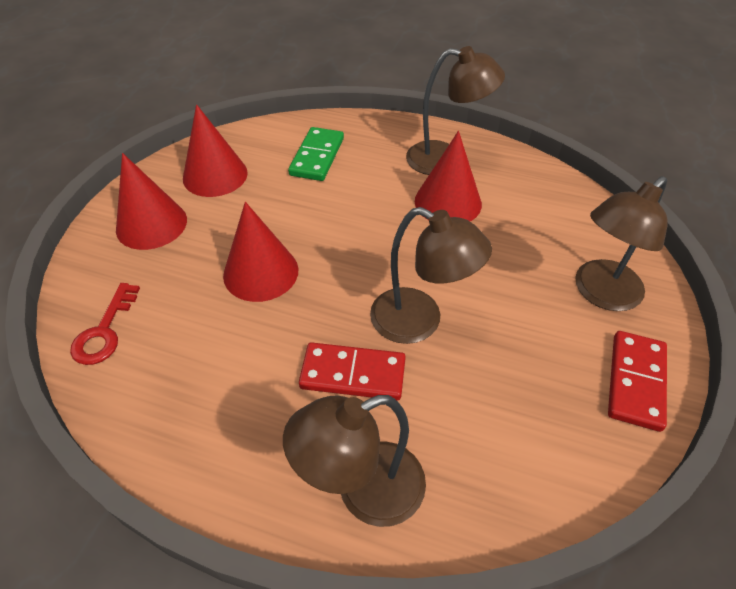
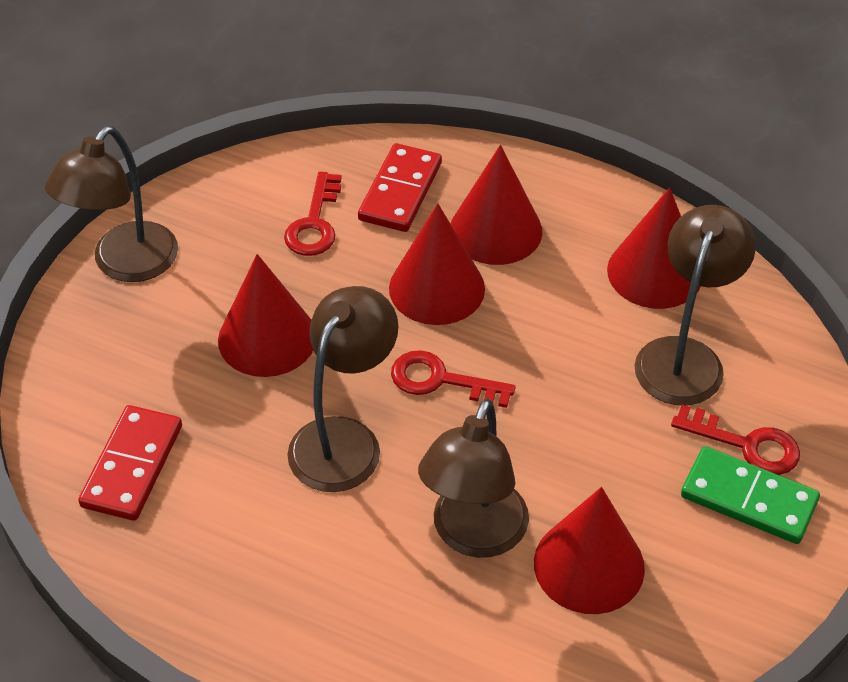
red cone: 4 -> 5
red key: 1 -> 3

